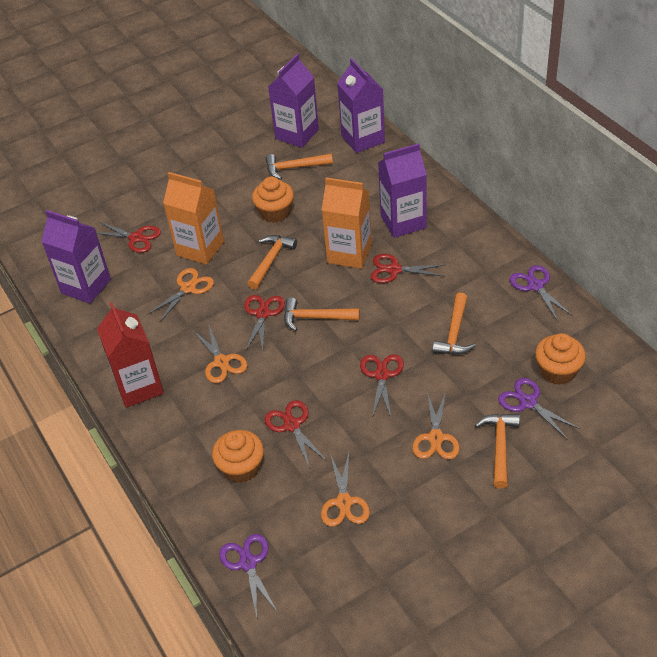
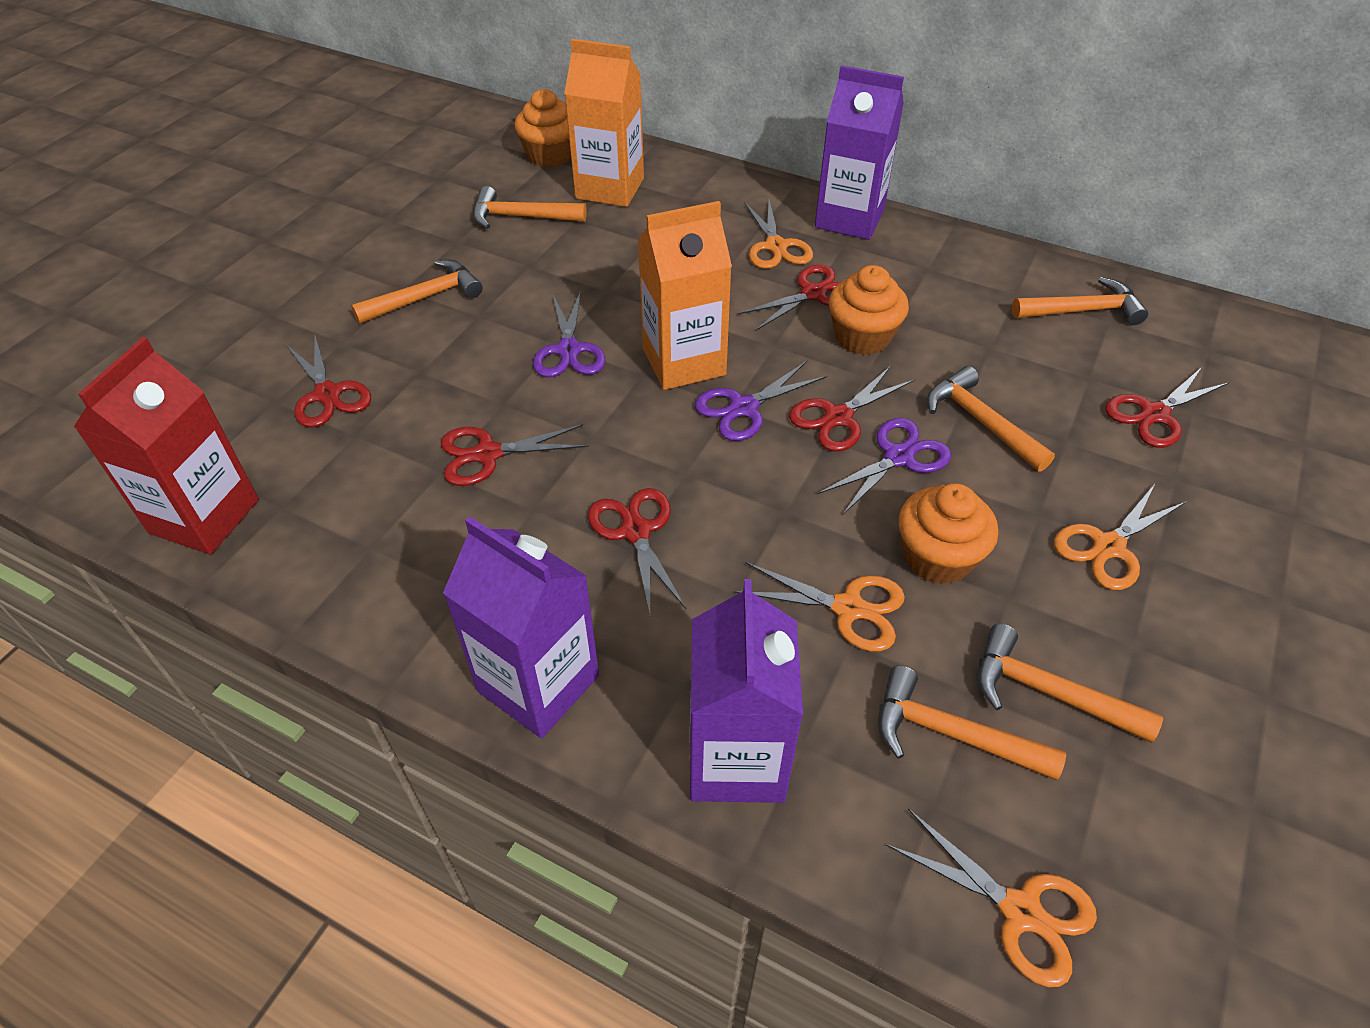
orange hammer: 5 -> 6
purple carton: 4 -> 3
red scissors: 5 -> 6

